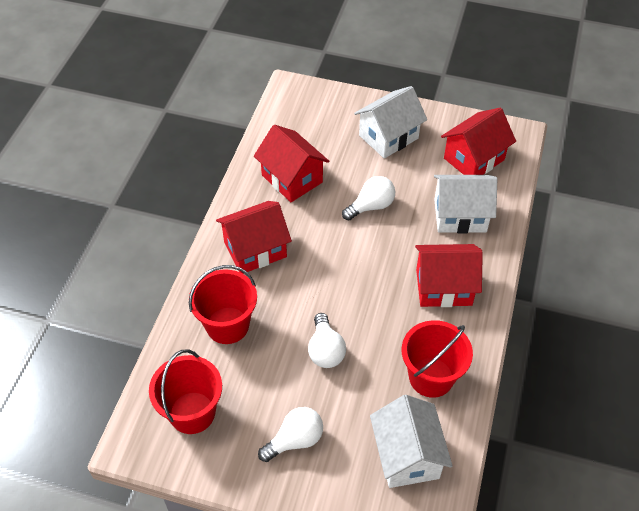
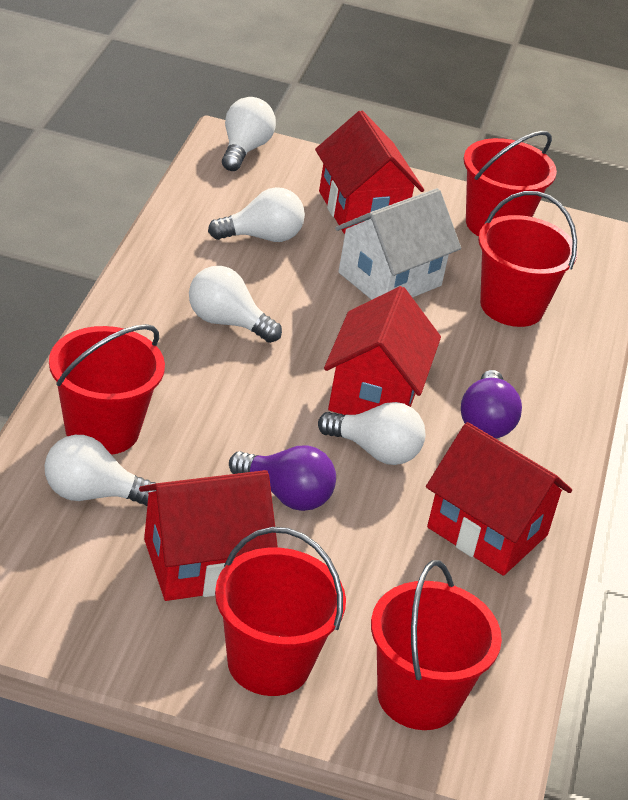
purple light bulb: 0 -> 2
red bucket: 3 -> 5
white house: 3 -> 1
white light bulb: 3 -> 5

